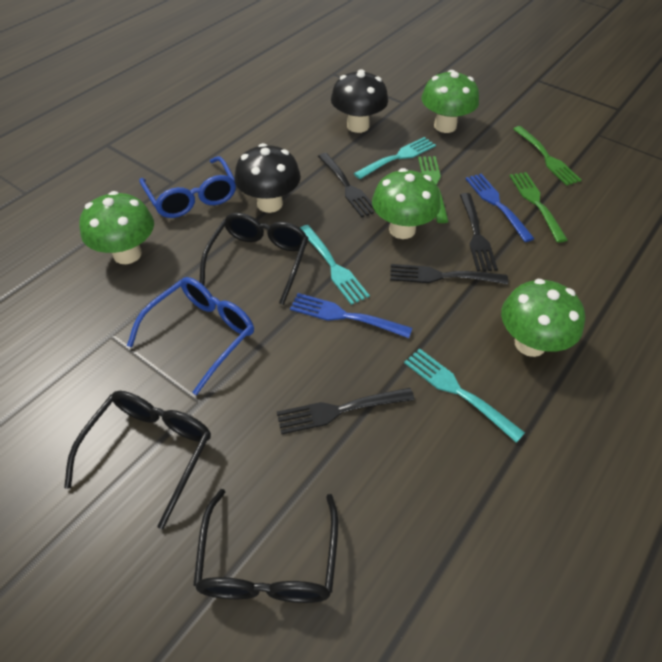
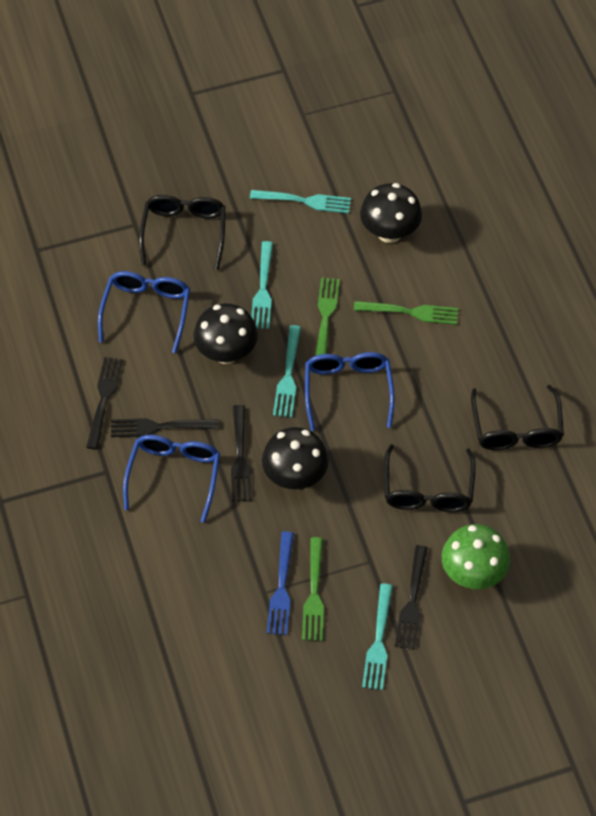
black mushroom: 2 -> 3
blue fork: 2 -> 1
blue glasses: 2 -> 3
green mushroom: 4 -> 1
turquoise fork: 3 -> 4

